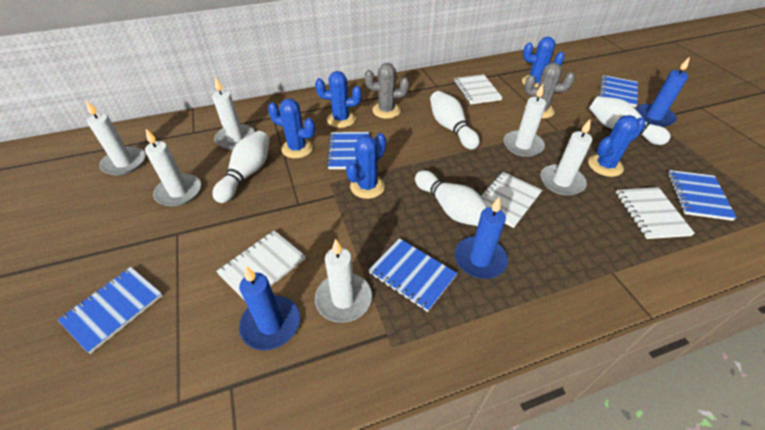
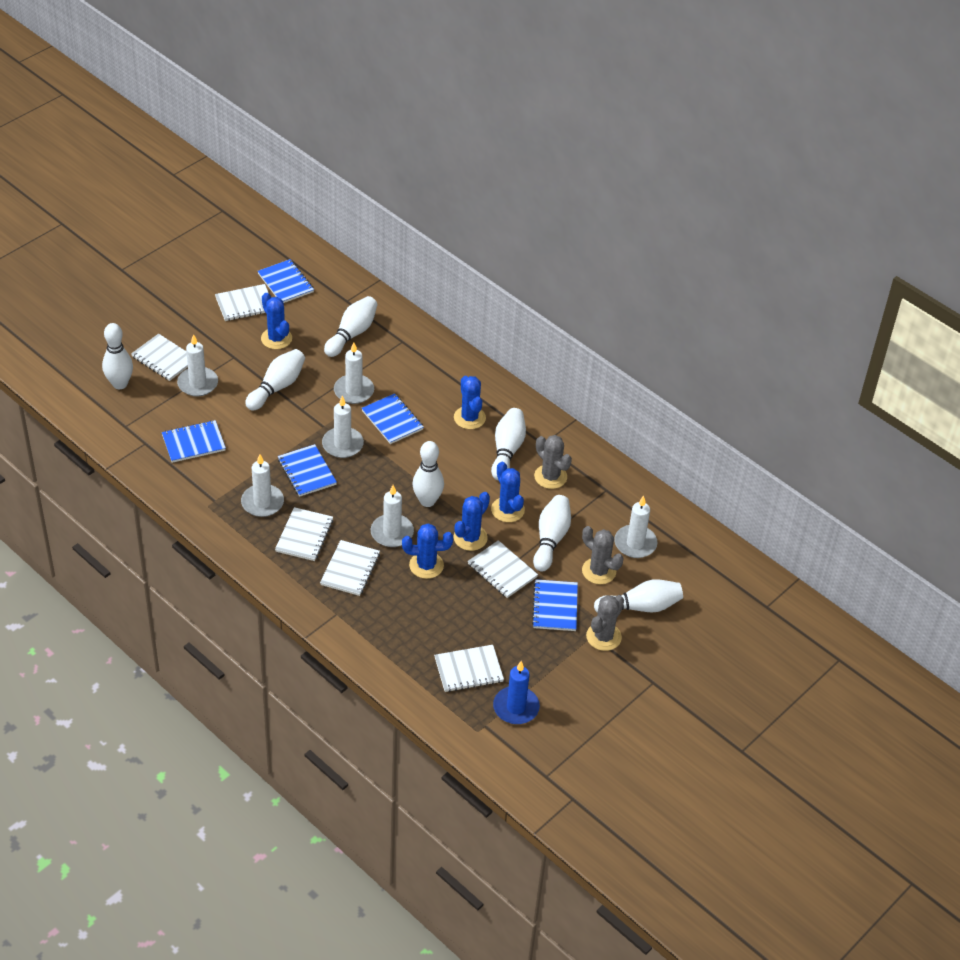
blue candle: 3 -> 1
grey cactus: 2 -> 3
white bowling pin: 4 -> 7
white notebook: 4 -> 6

